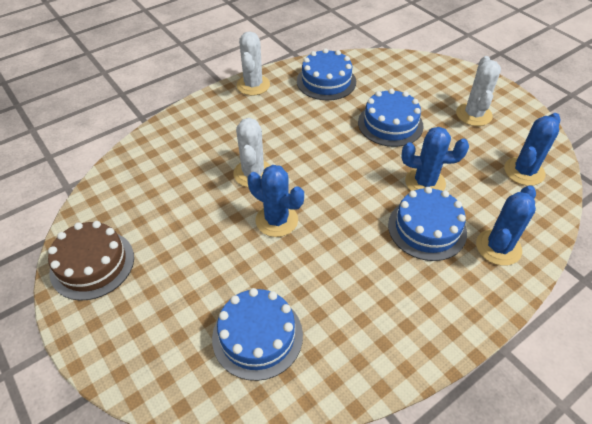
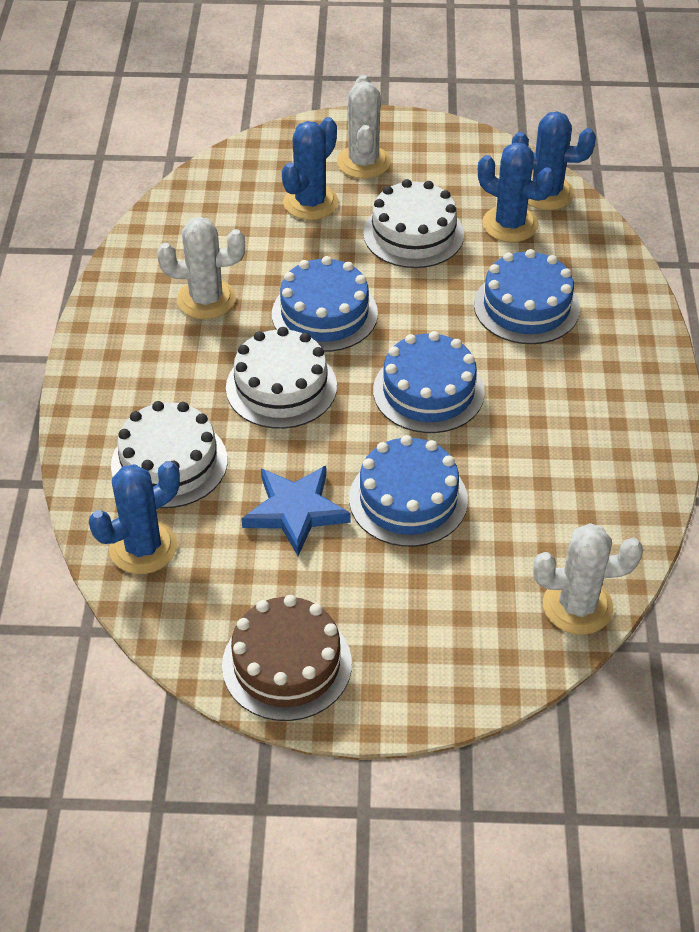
blue star: 0 -> 1
white cake: 0 -> 3

